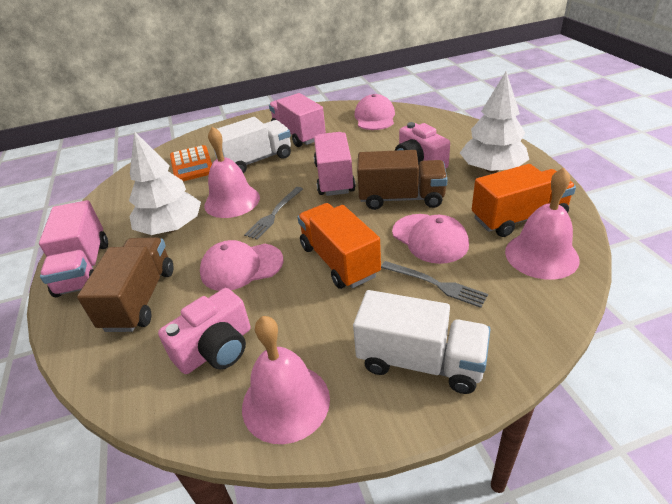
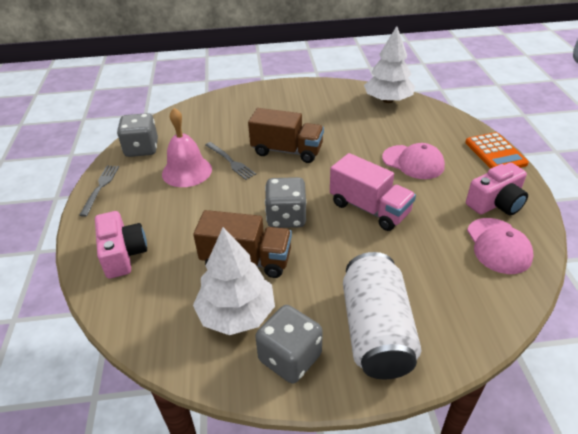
grey dice: 0 -> 3
orange truck: 2 -> 0
pink bell: 3 -> 1
pink cap: 3 -> 2
pink truck: 3 -> 1
white can: 0 -> 1
white truck: 2 -> 0

